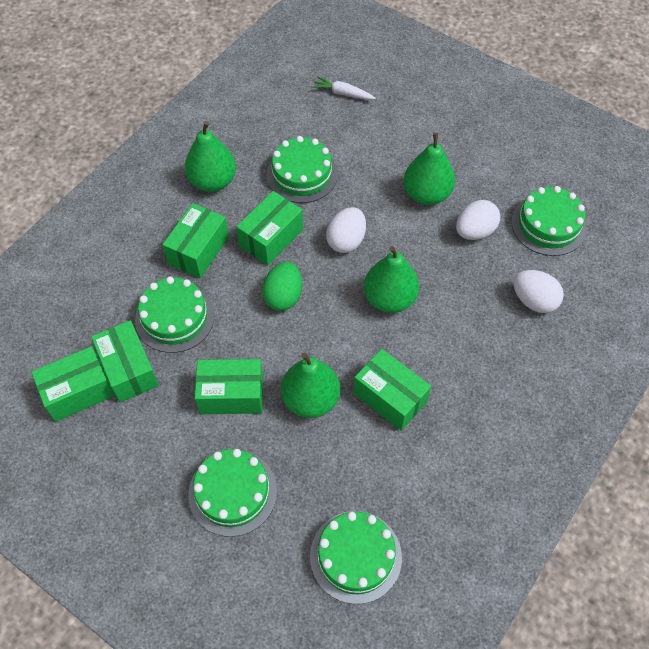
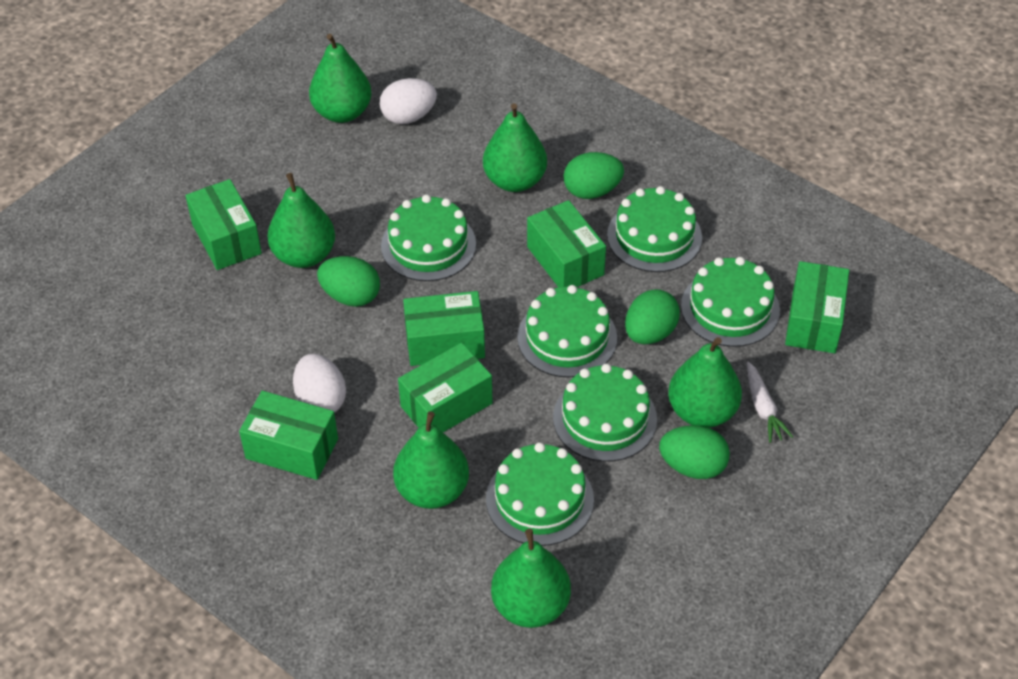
green cake: 5 -> 6
green egg: 1 -> 4
green pear: 4 -> 6
white egg: 3 -> 2

